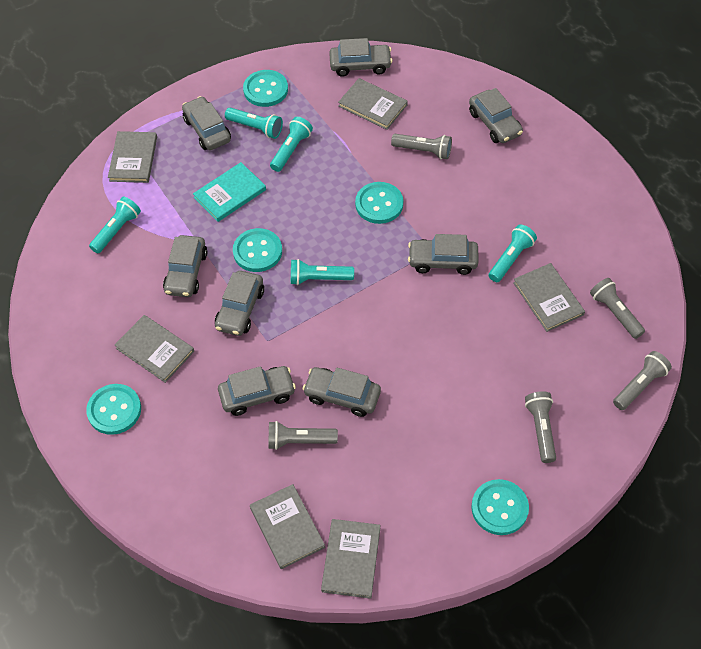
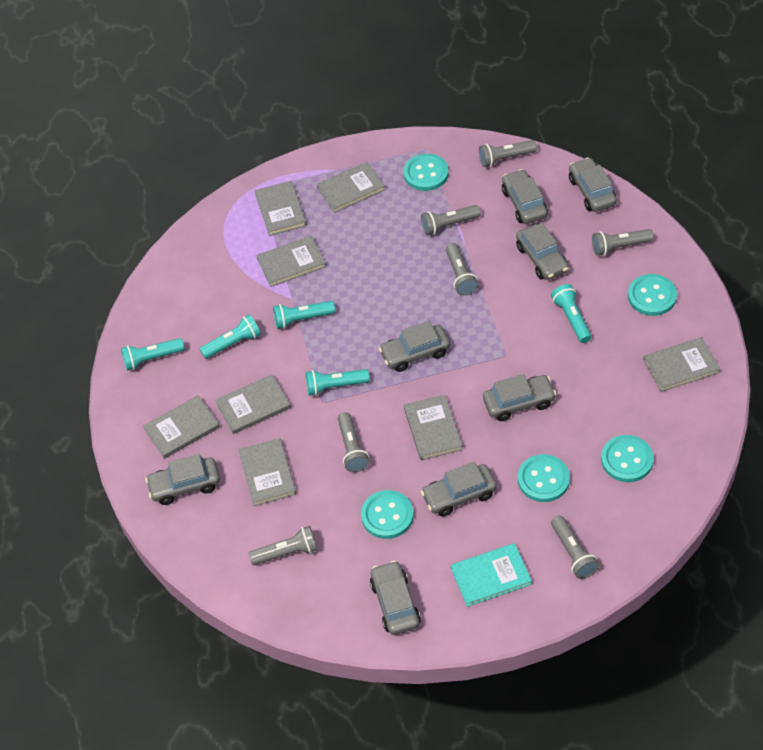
grey book: 6 -> 8
grey flashlight: 5 -> 7

